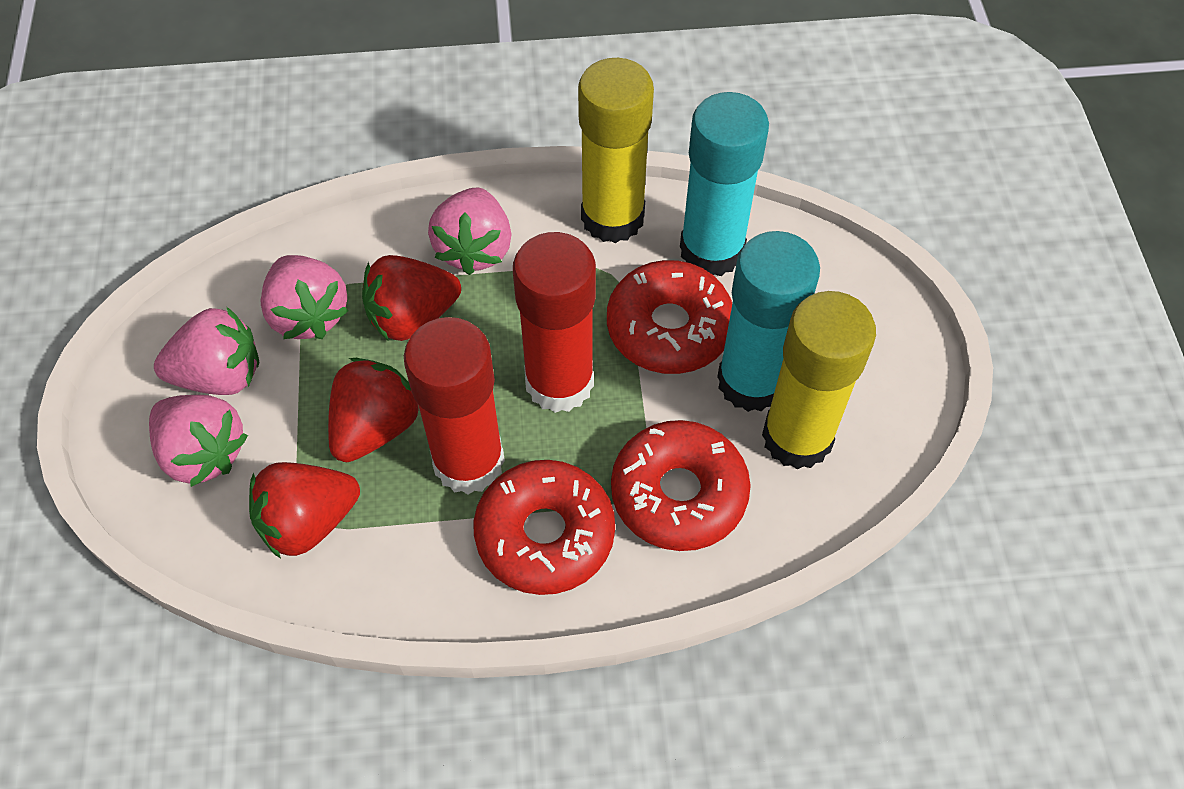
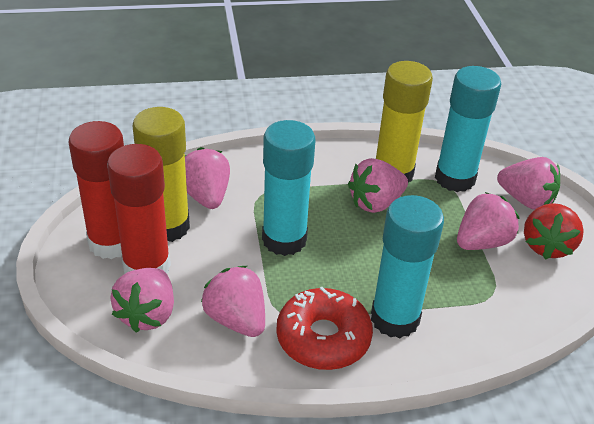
pink strawberry: 4 -> 6
red donut: 3 -> 1
red strawberry: 3 -> 1
turquoise glue stick: 2 -> 3

